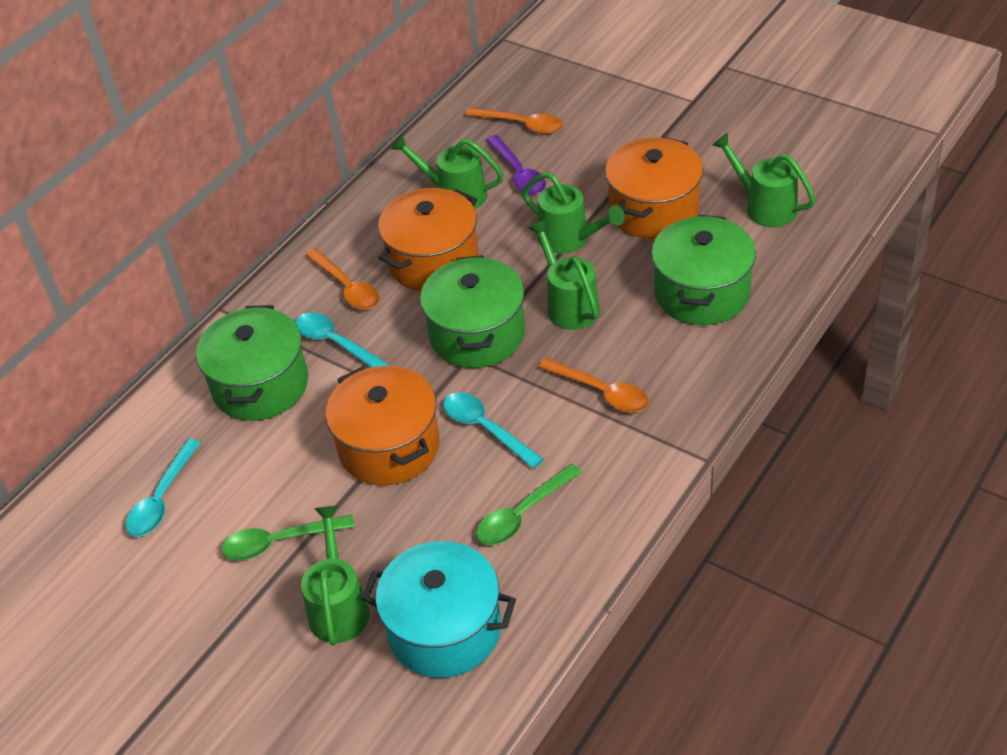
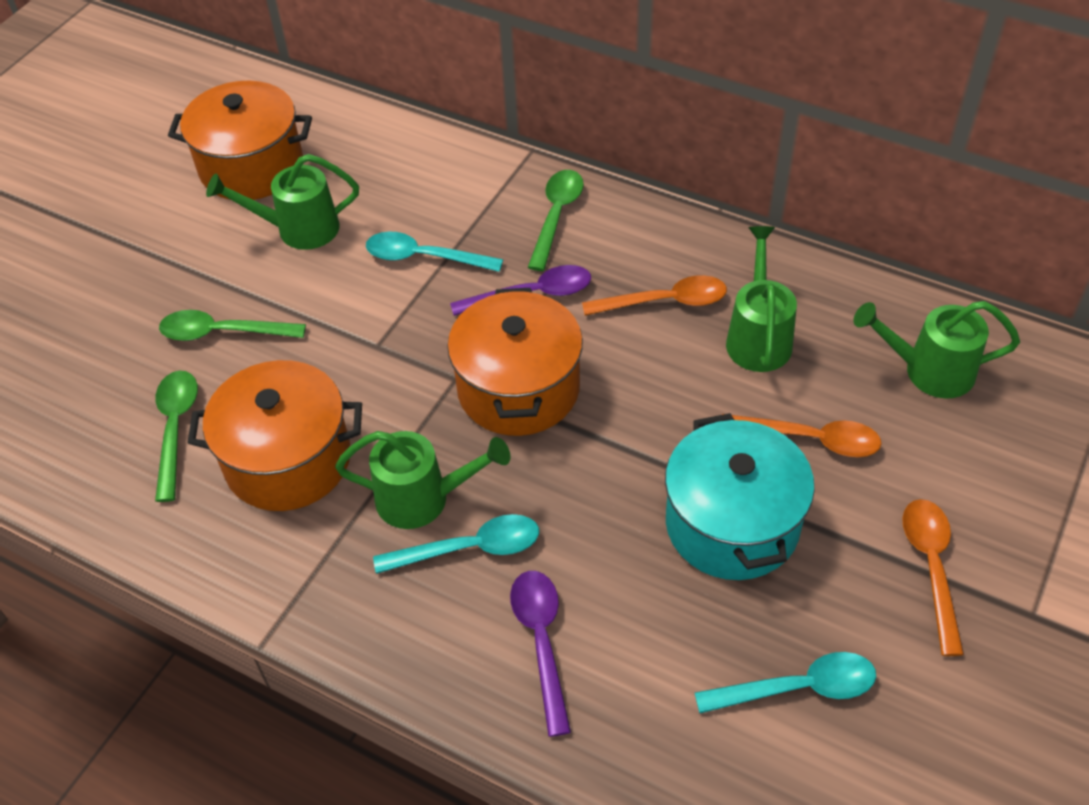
green pot: 3 -> 0
green spoon: 2 -> 3
green watering can: 5 -> 4
purple spoon: 1 -> 2

